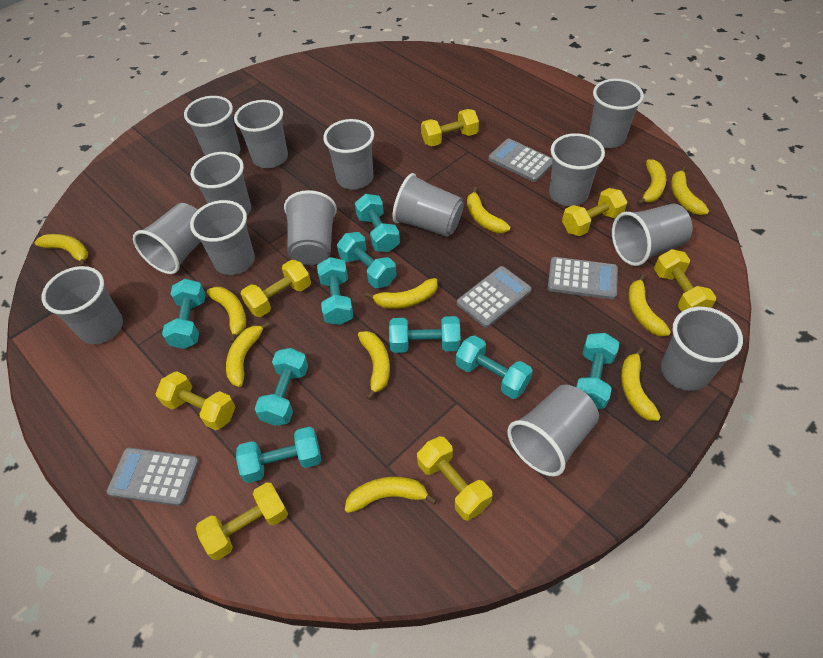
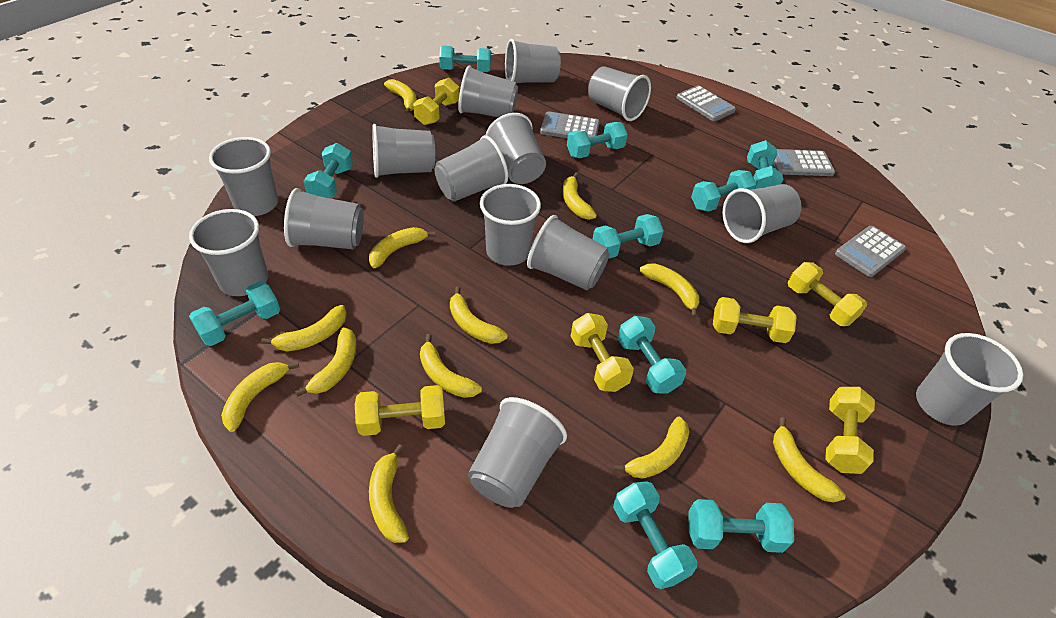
turquoise dumbbell: 9 -> 10
yellow banana: 11 -> 12
yellow dumbbell: 7 -> 6

